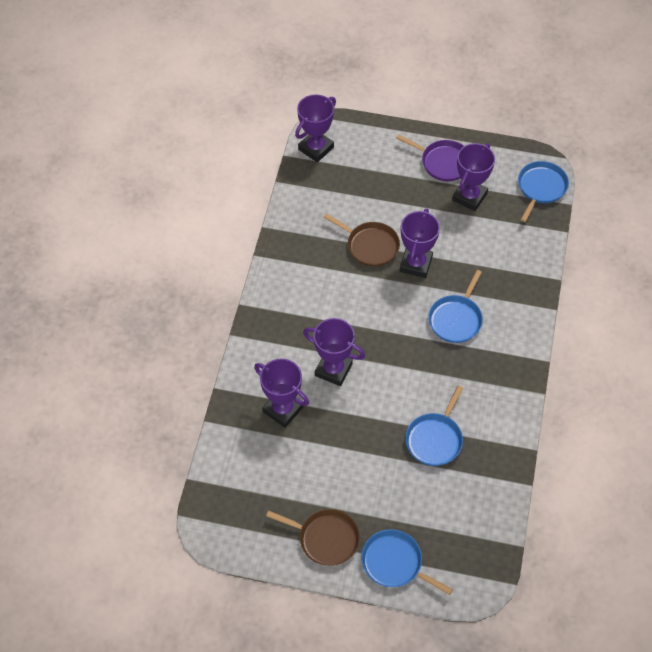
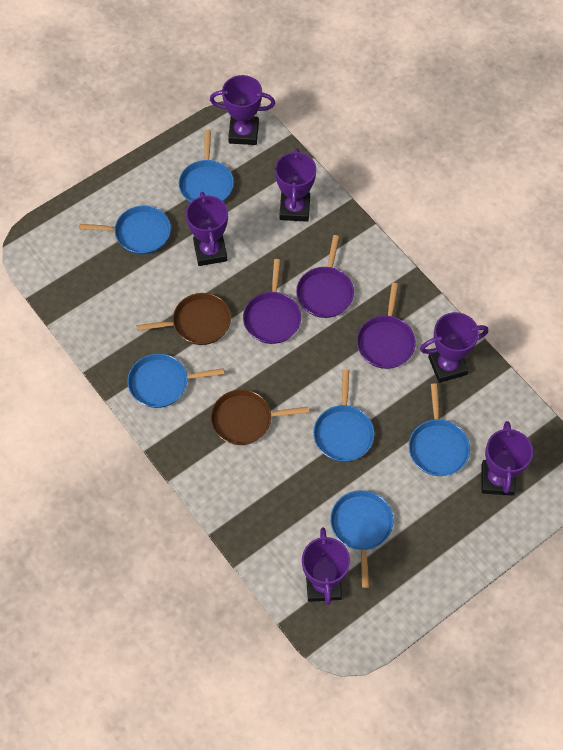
blue pan: 4 -> 6
purple pan: 1 -> 3
purple trophy: 5 -> 6

